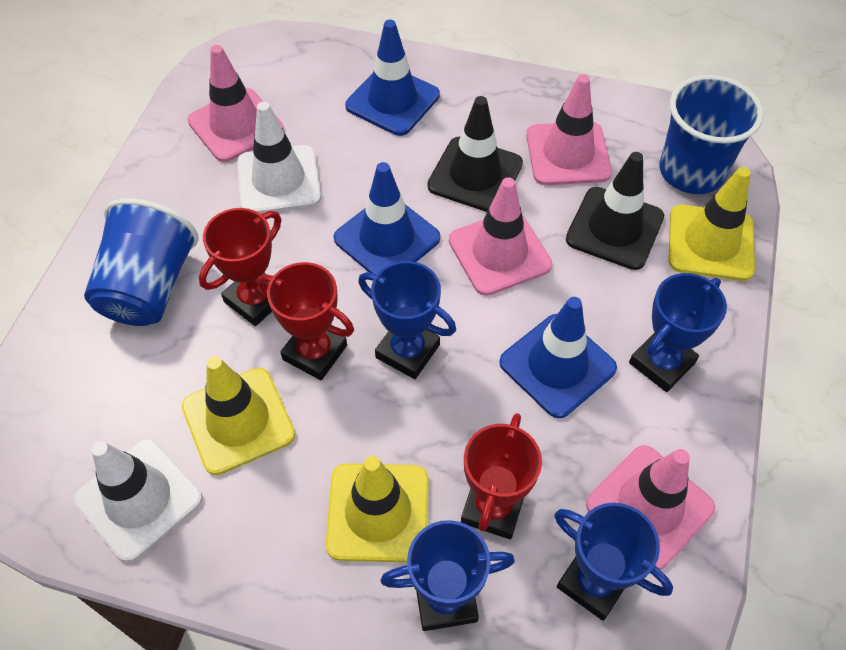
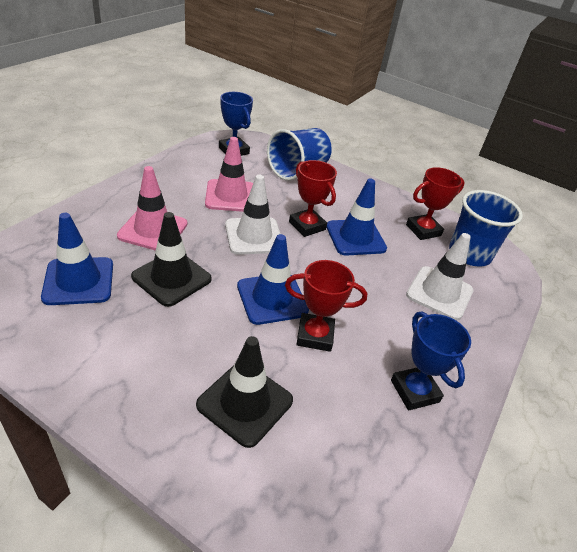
blue trophy: 4 -> 2
pink traffic cone: 4 -> 2
yellow traffic cone: 3 -> 0

